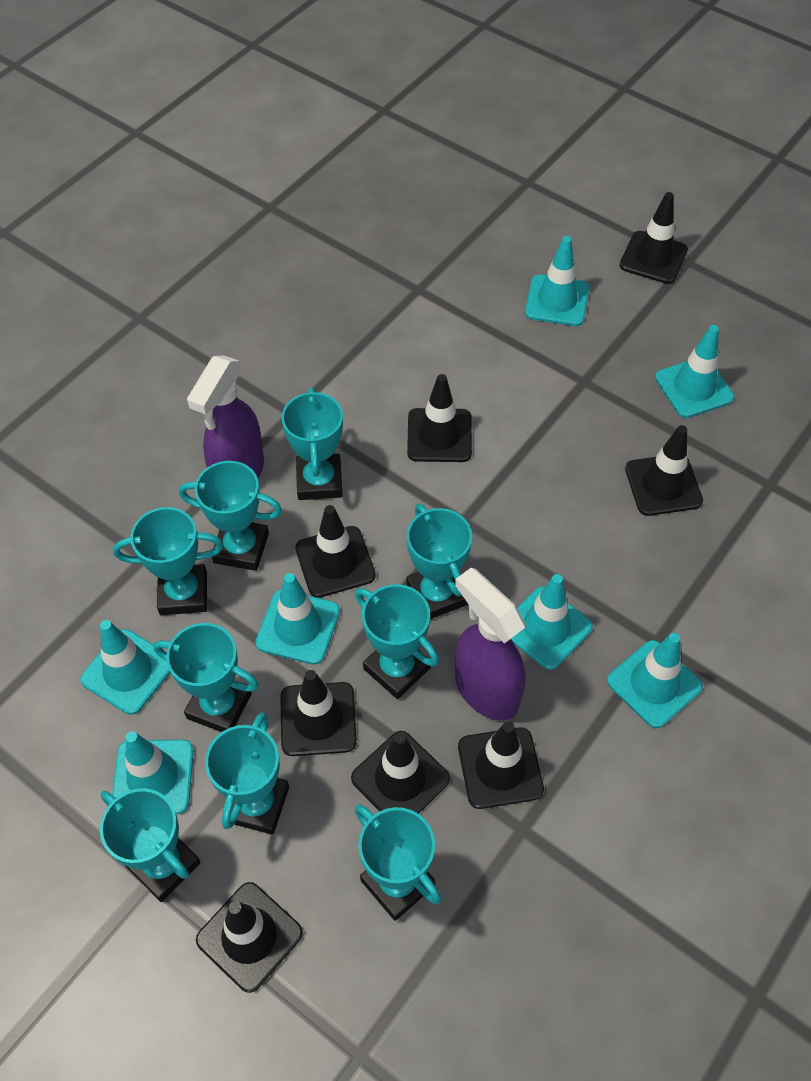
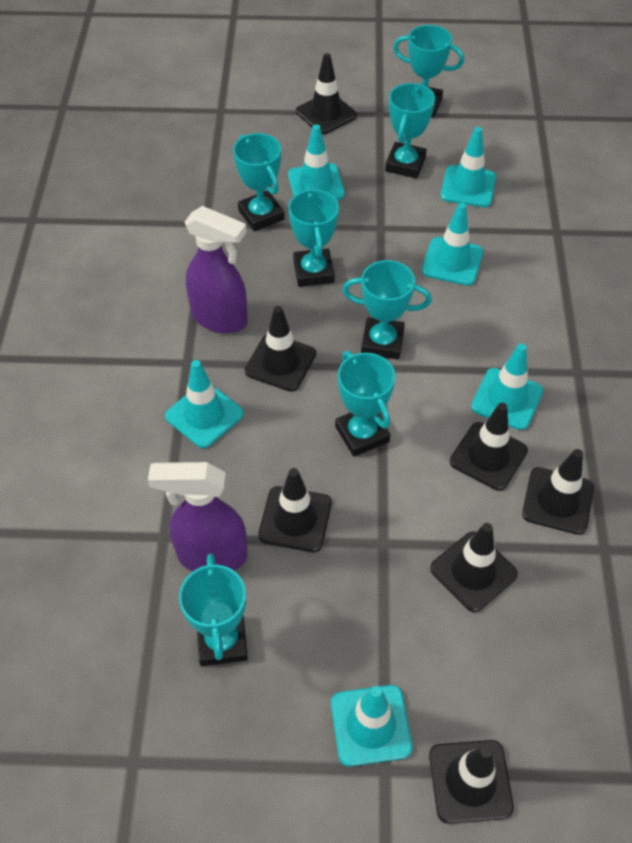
black traffic cone: 8 -> 7
turquoise traffic cone: 7 -> 6
turquoise trophy: 9 -> 7

